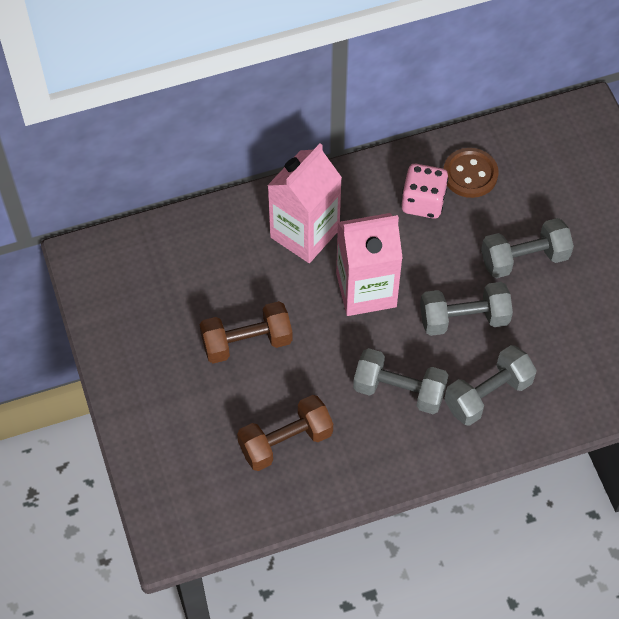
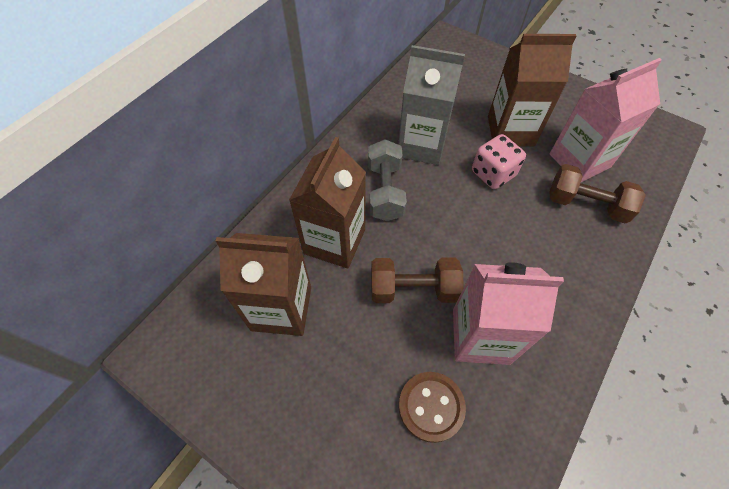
brown carton: 0 -> 3
grey carton: 0 -> 1
grey dumbbell: 4 -> 1

